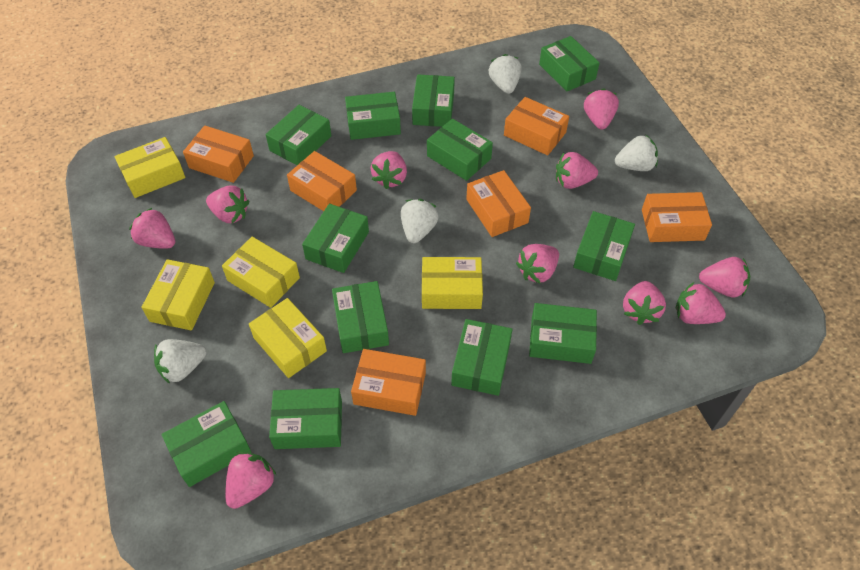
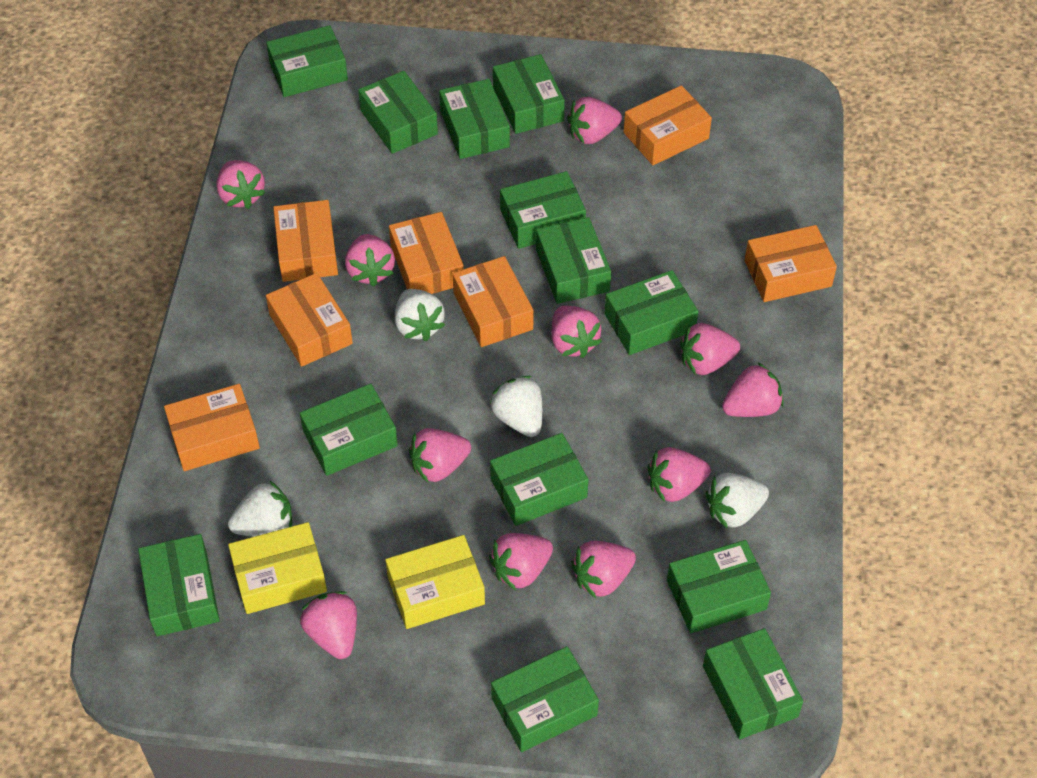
green box: 12 -> 13
orange box: 6 -> 7
pink strawberry: 10 -> 11
yellow box: 5 -> 2

